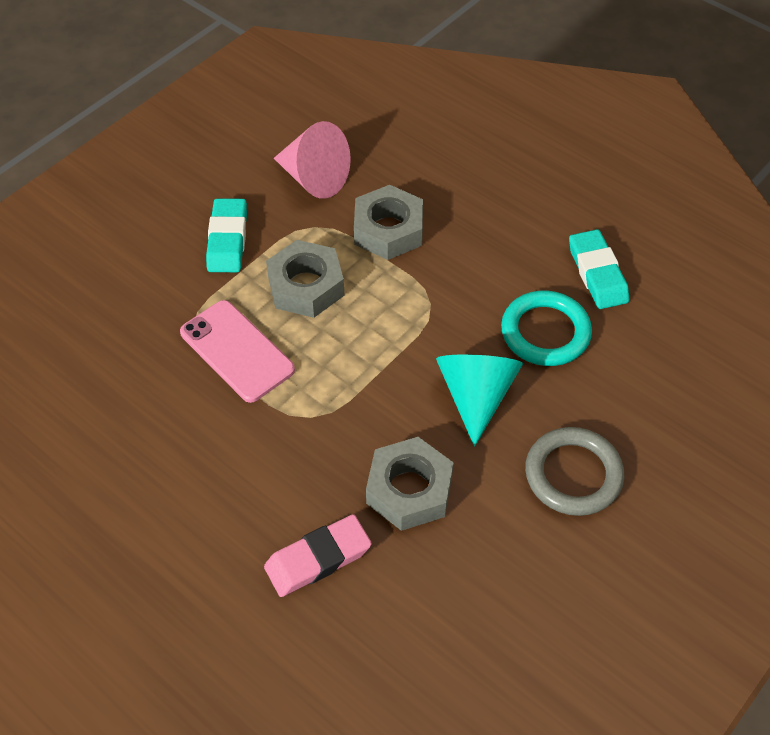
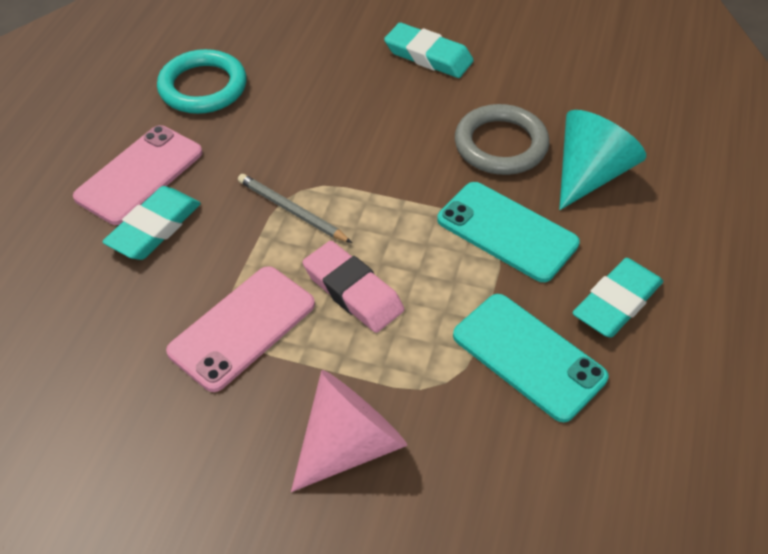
grey nut: 3 -> 0
grey pencil: 0 -> 1
pink phone: 1 -> 2
turquoise eraser: 2 -> 3
turquoise phone: 0 -> 2

